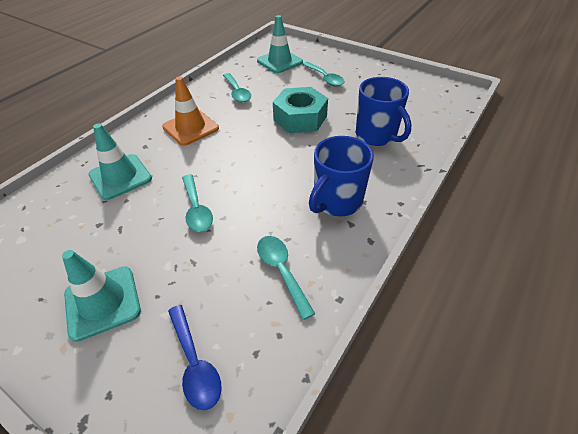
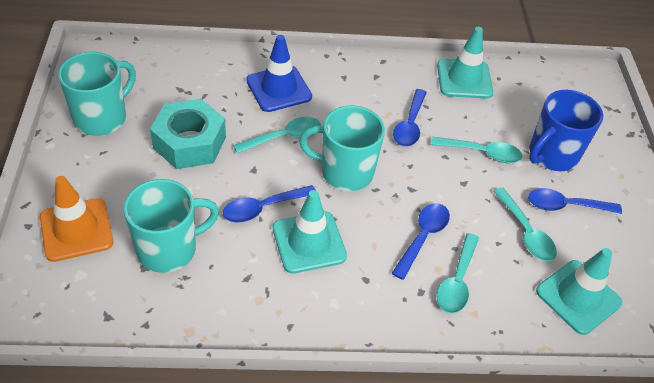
blue mug: 2 -> 1
blue spoon: 1 -> 4
blue traffic cone: 0 -> 1
turquoise mug: 0 -> 3

